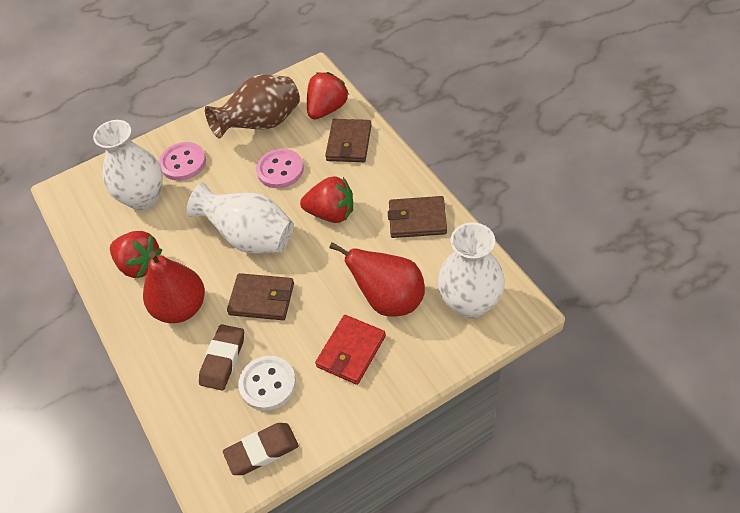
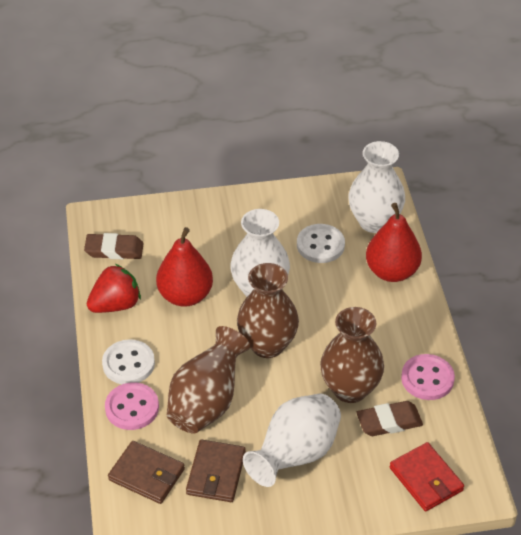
brown vase: 1 -> 3
brown wallet: 3 -> 2
red strawberry: 3 -> 1
white button: 1 -> 2

